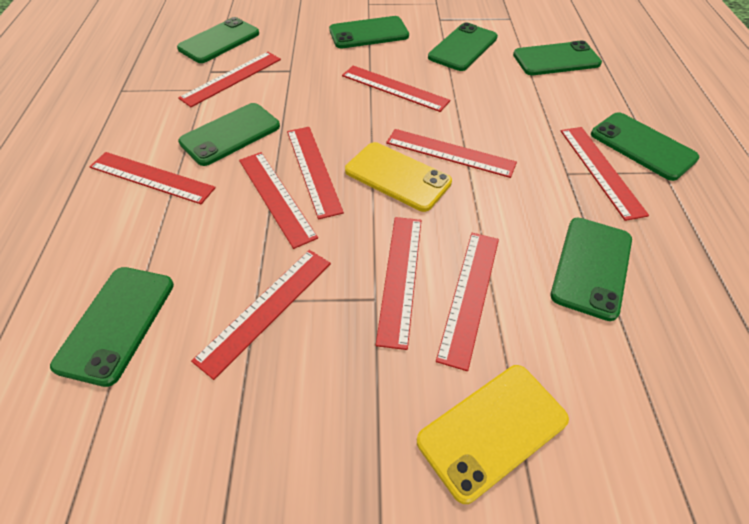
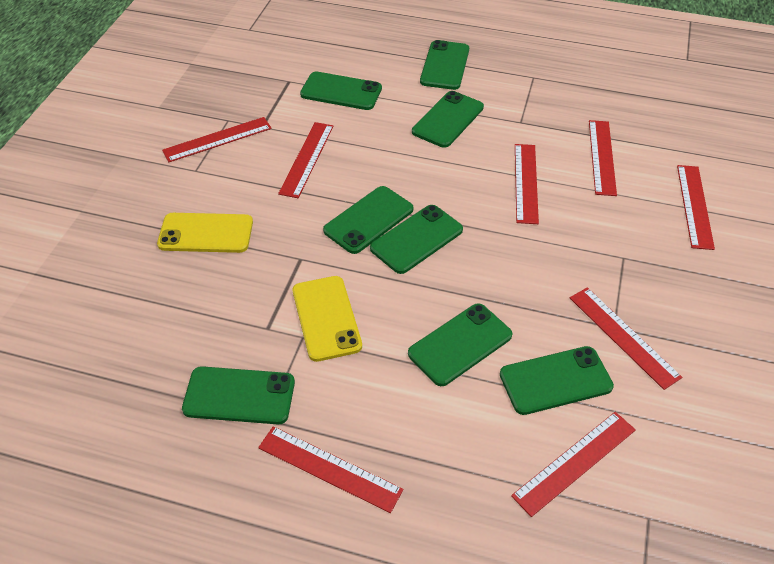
red ruler: 10 -> 8

